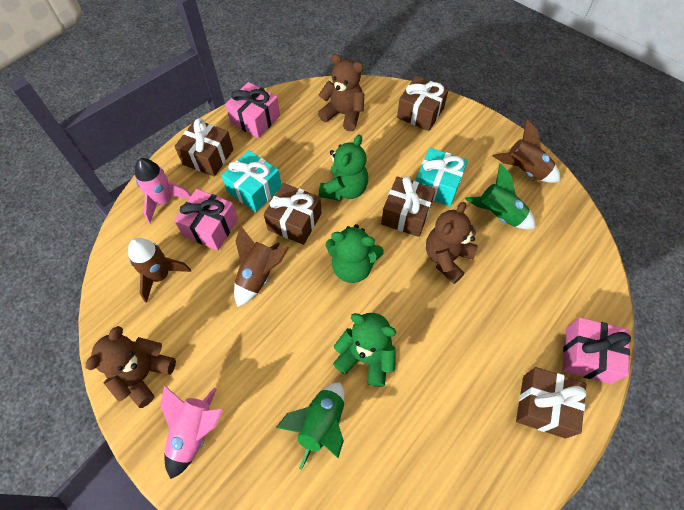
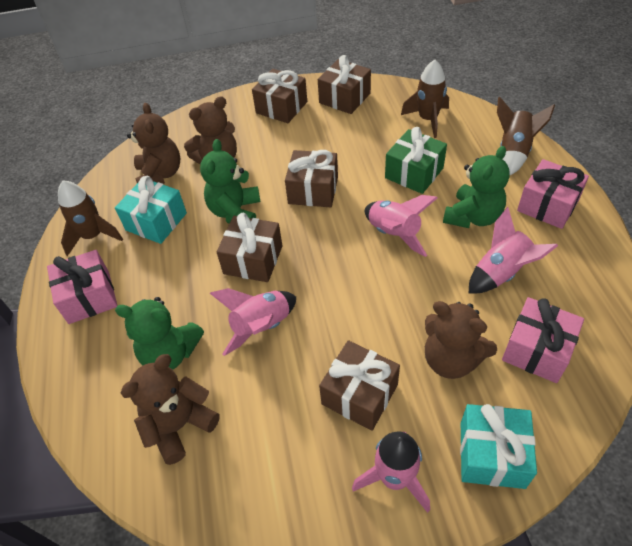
brown teddy bear: 3 -> 4
green gift: 0 -> 1
green rocket: 2 -> 0
pink rocket: 2 -> 4

